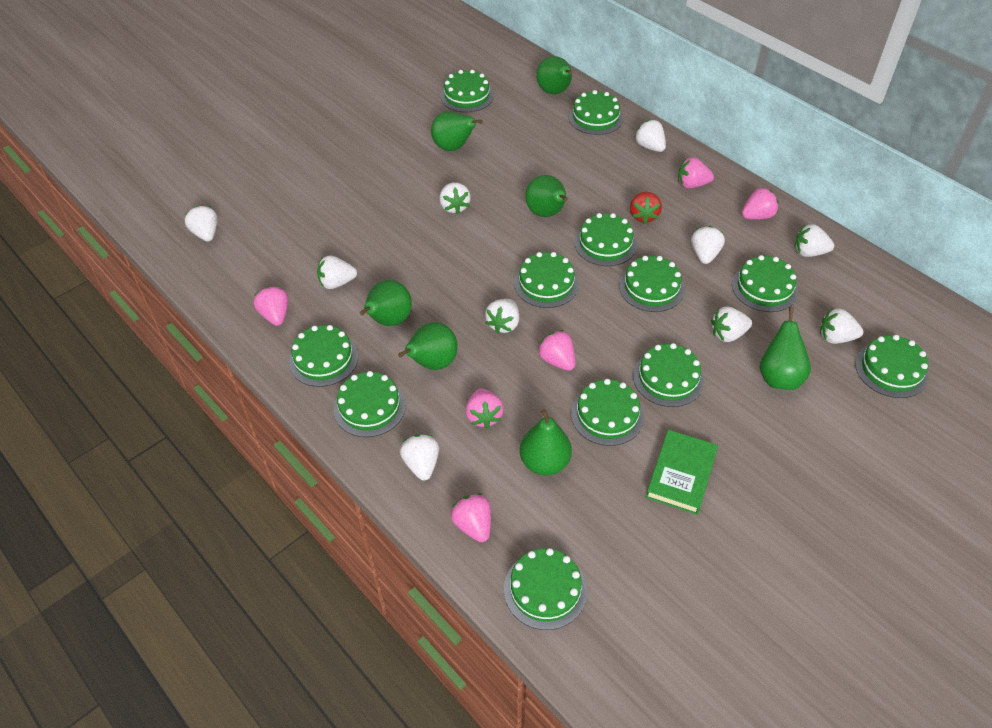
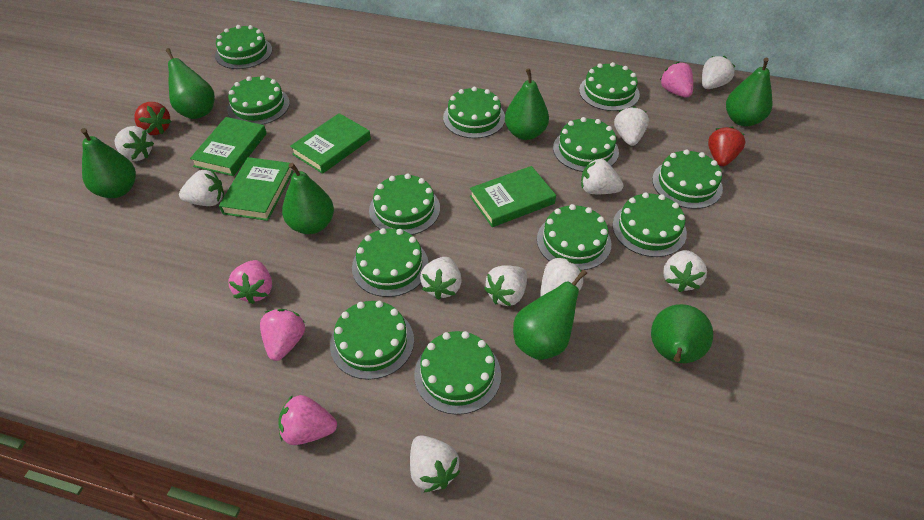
green book: 1 -> 4
pink strawberry: 6 -> 4
red strawberry: 1 -> 2

